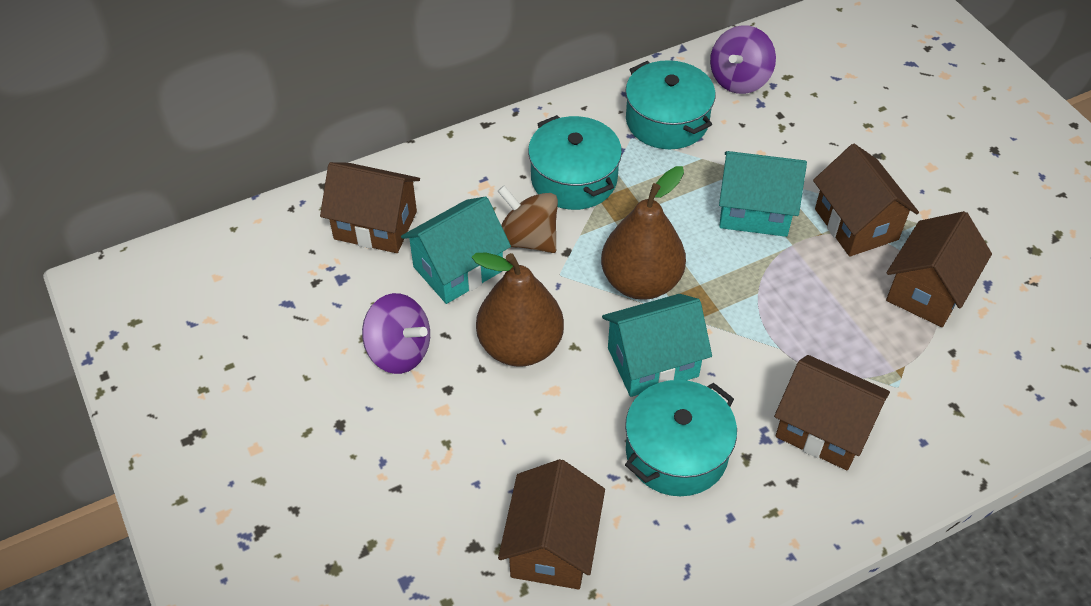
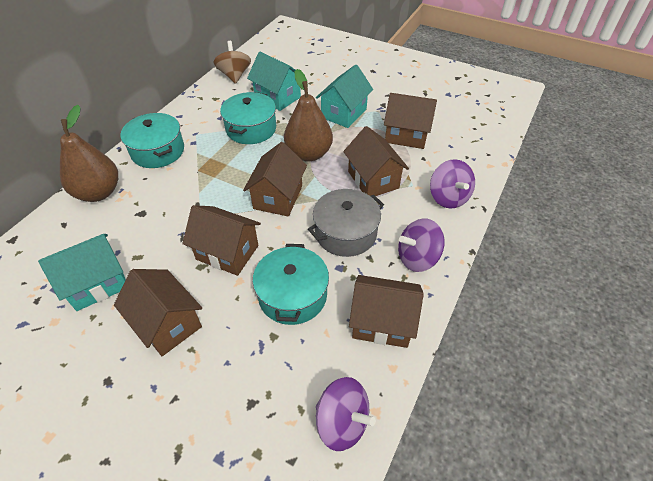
brown house: 5 -> 6
grey pot: 0 -> 1
purple spinning top: 2 -> 3

